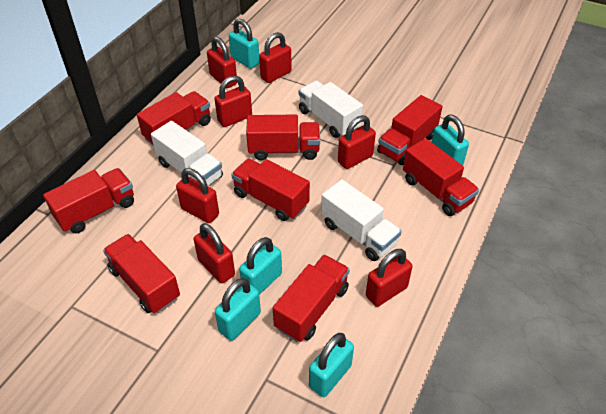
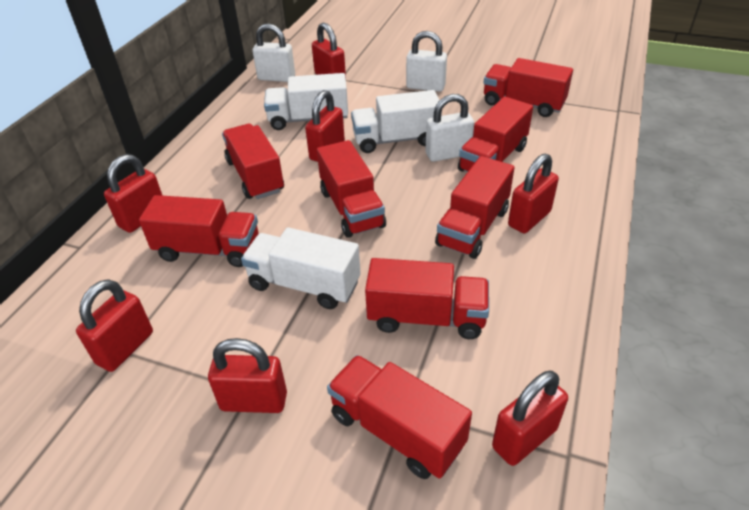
turquoise padlock: 5 -> 0
white padlock: 0 -> 3

